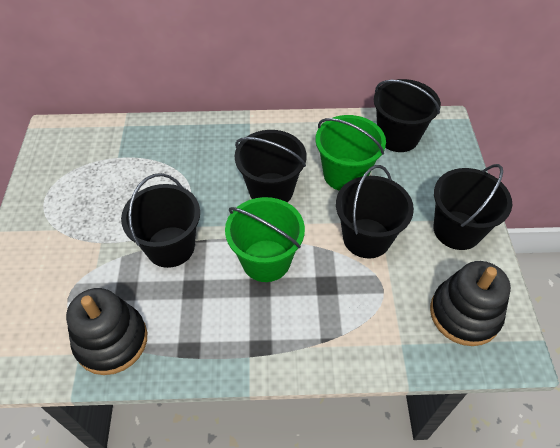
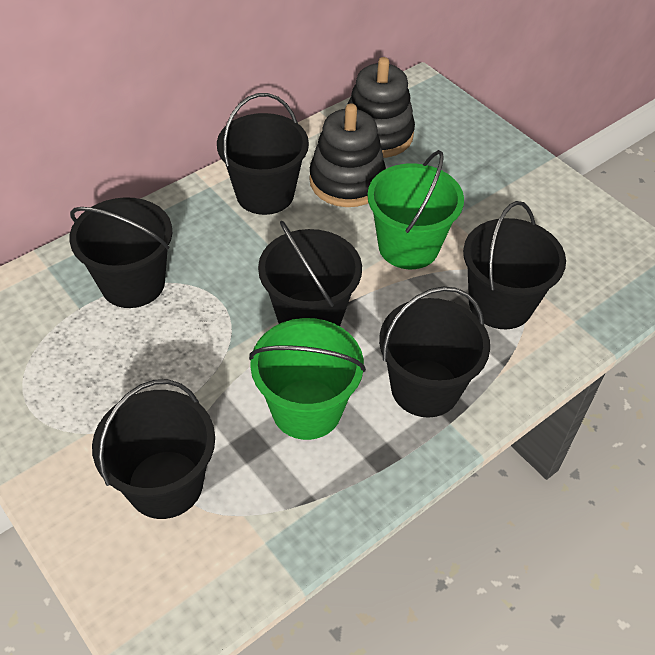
black bucket: 5 -> 6

